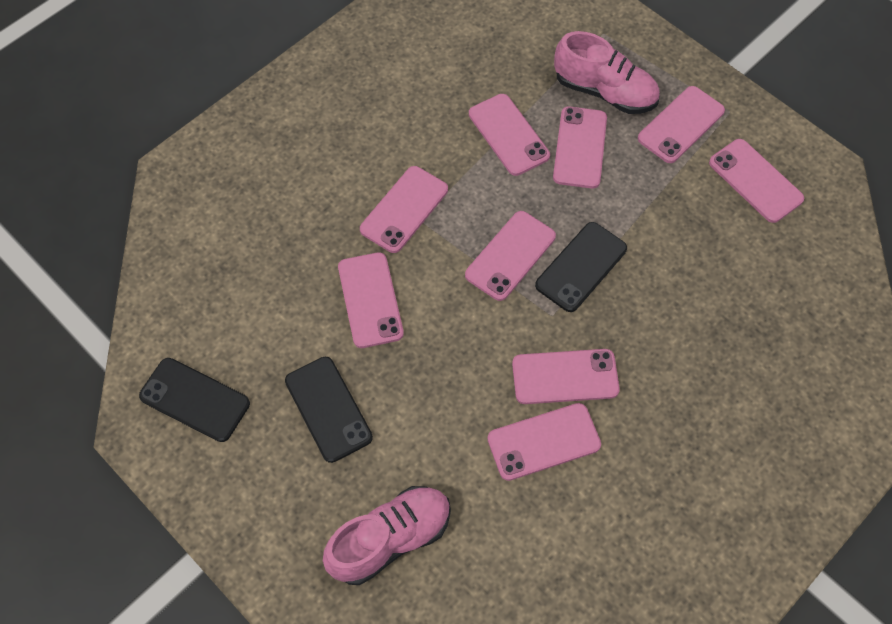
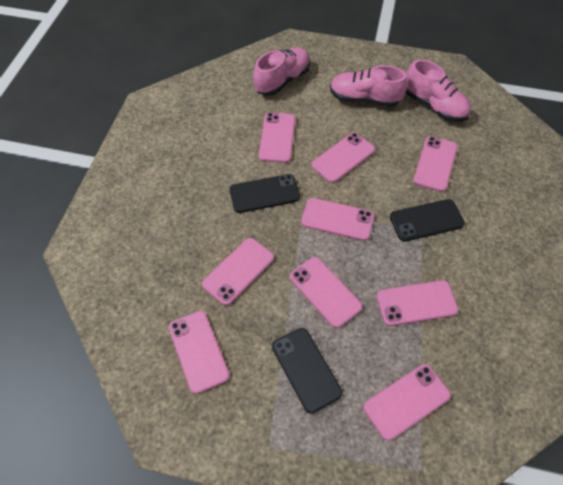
pink shoe: 2 -> 3

